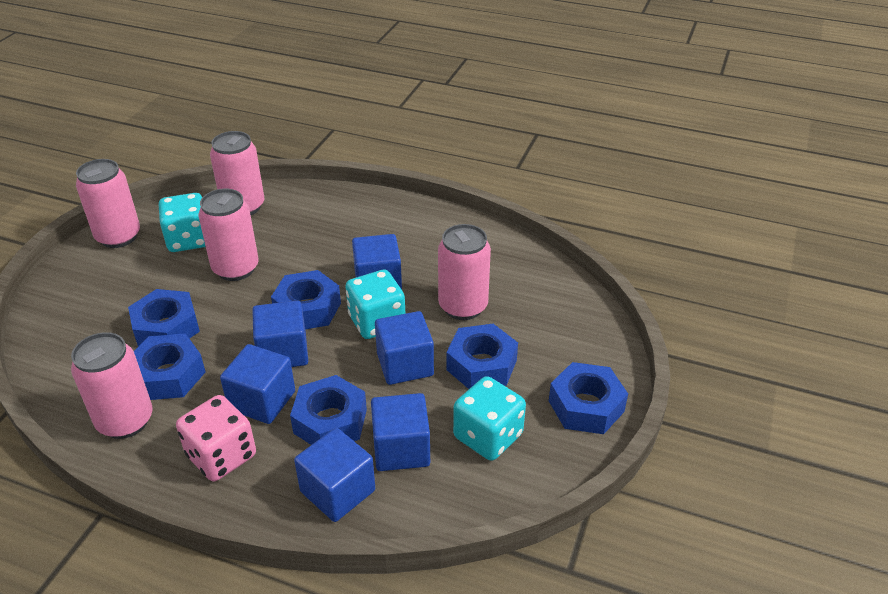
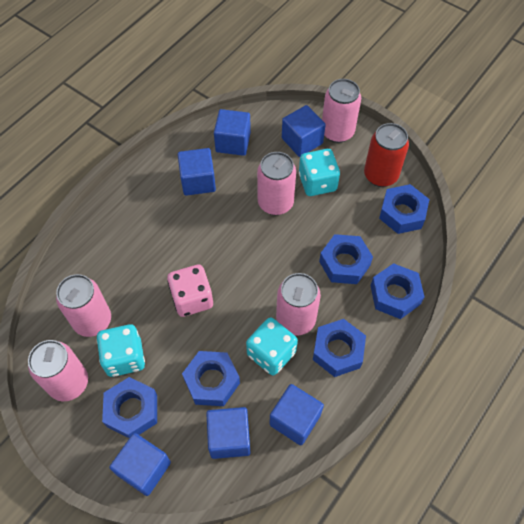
red can: 0 -> 1

